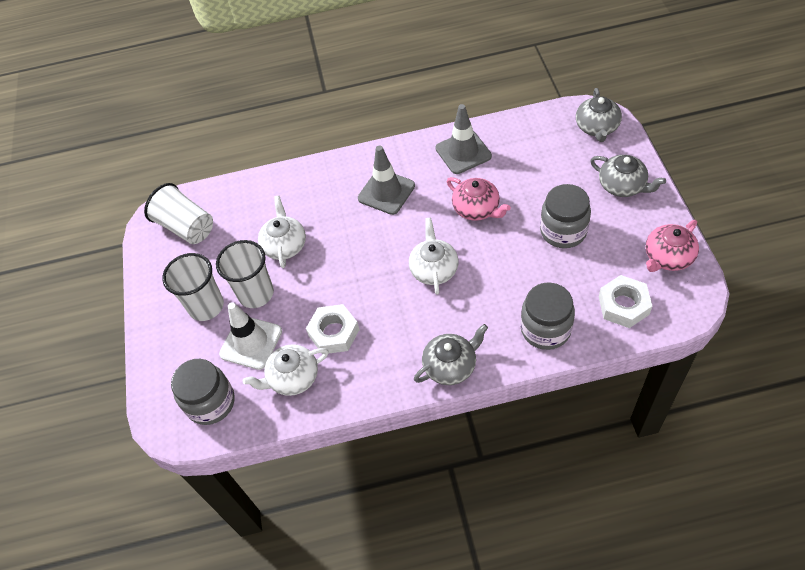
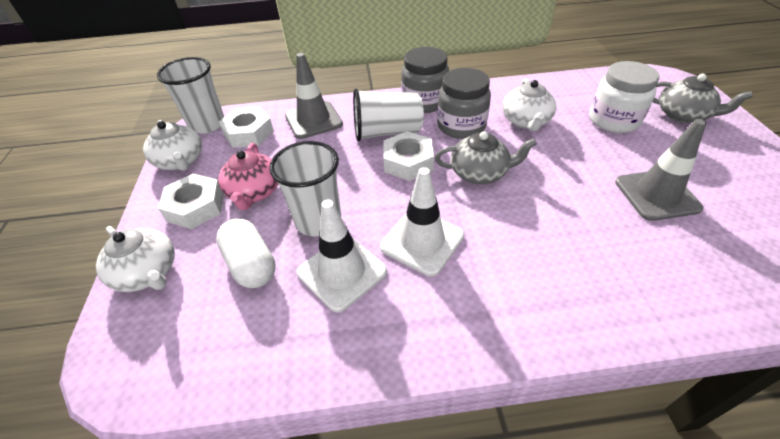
grey jar: 3 -> 2
grey teapot: 3 -> 2
pink teapot: 2 -> 1
white capsule: 0 -> 1
white jar: 0 -> 1
white nut: 2 -> 3
white traffic cone: 1 -> 2

